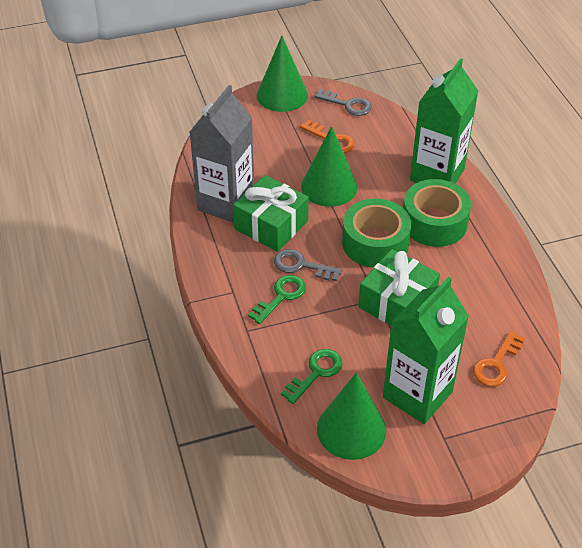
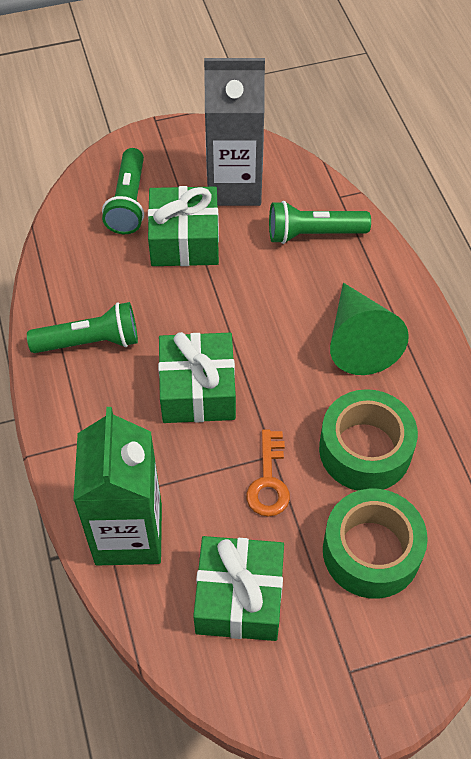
green carton: 2 -> 1
green cone: 3 -> 1
green flashlight: 0 -> 3
green gift: 2 -> 3
green key: 2 -> 0
grey key: 2 -> 0
orange key: 2 -> 1

